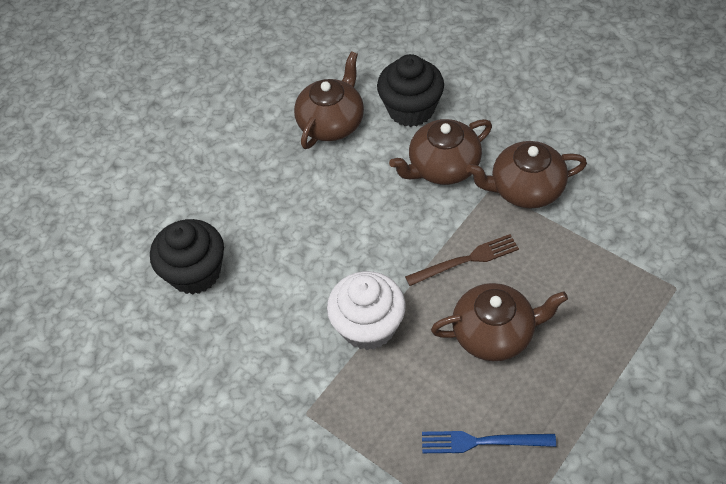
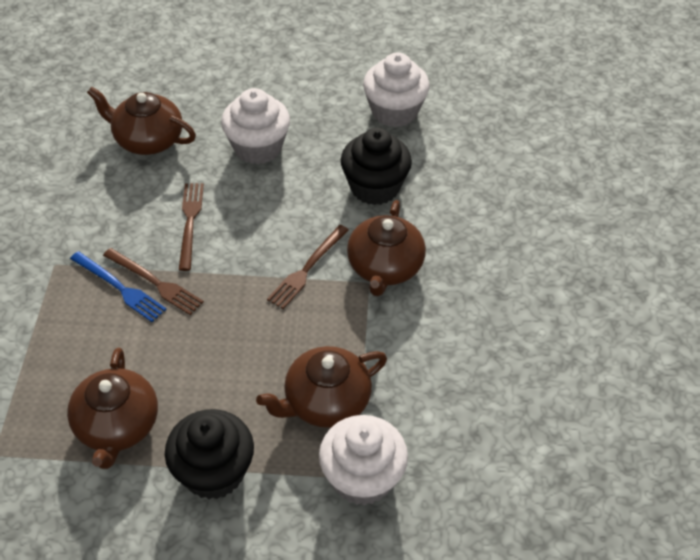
brown fork: 1 -> 3
white cupcake: 1 -> 3

